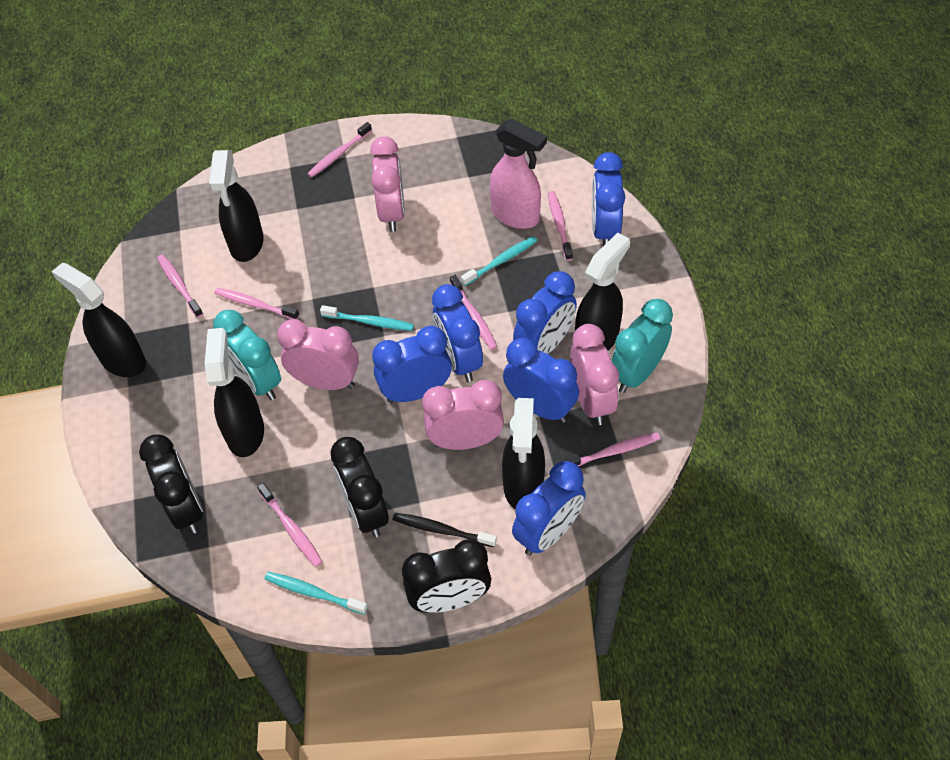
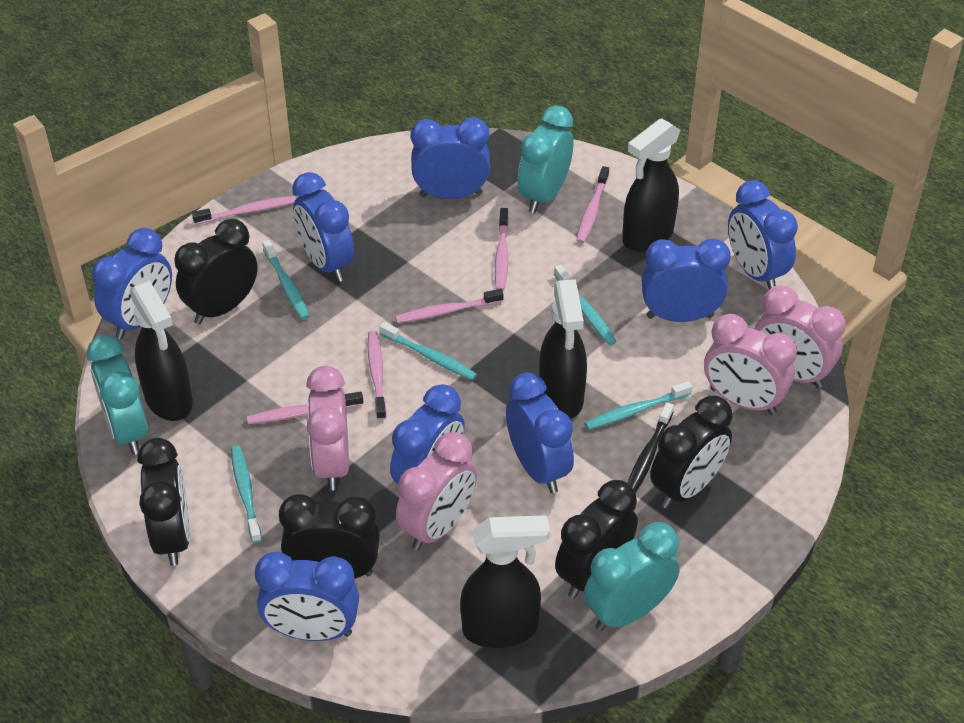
black clock: 3 -> 5
black spray bottle: 5 -> 4
blue clock: 6 -> 8
pink spray bottle: 1 -> 0
pink toothbrush: 7 -> 6
turquoise clock: 2 -> 3
turquoise toothbrush: 3 -> 5

